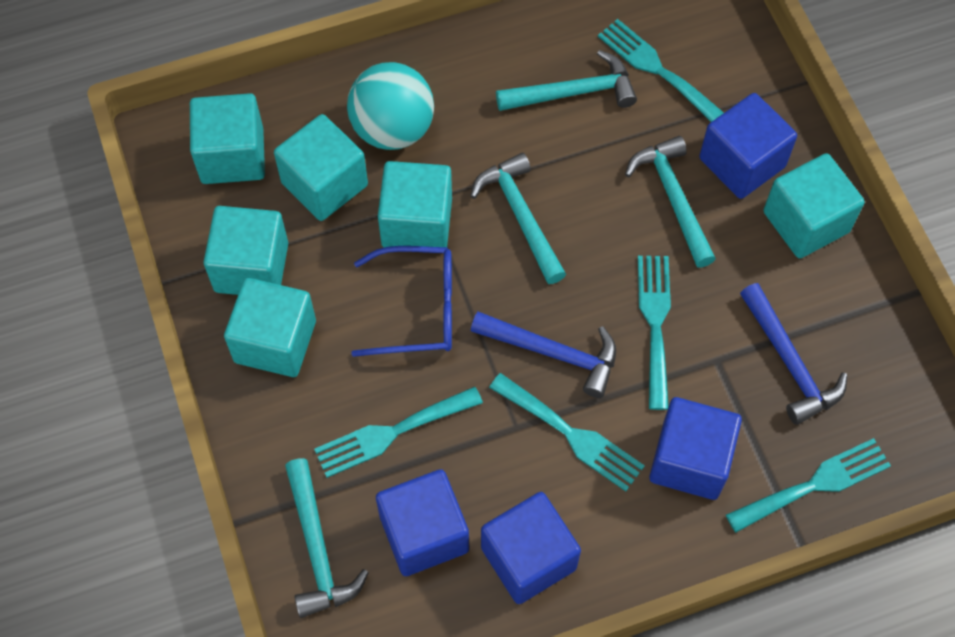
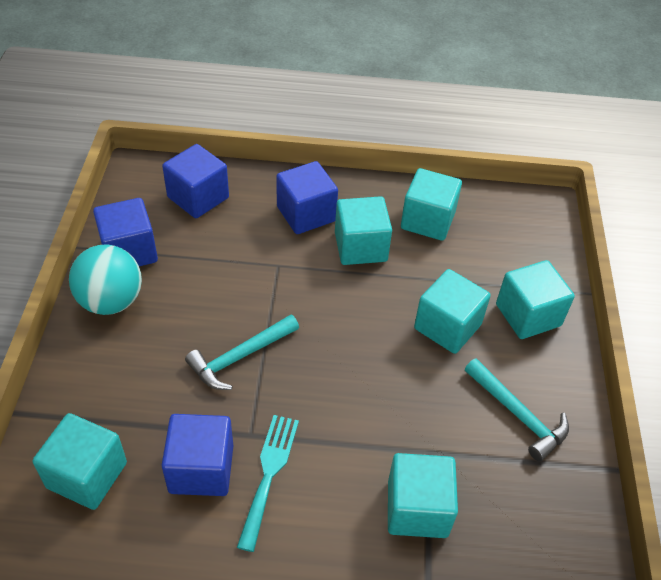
blue glasses: 1 -> 0
blue hammer: 2 -> 0
turquoise fork: 5 -> 1
turquoise hammer: 4 -> 2

